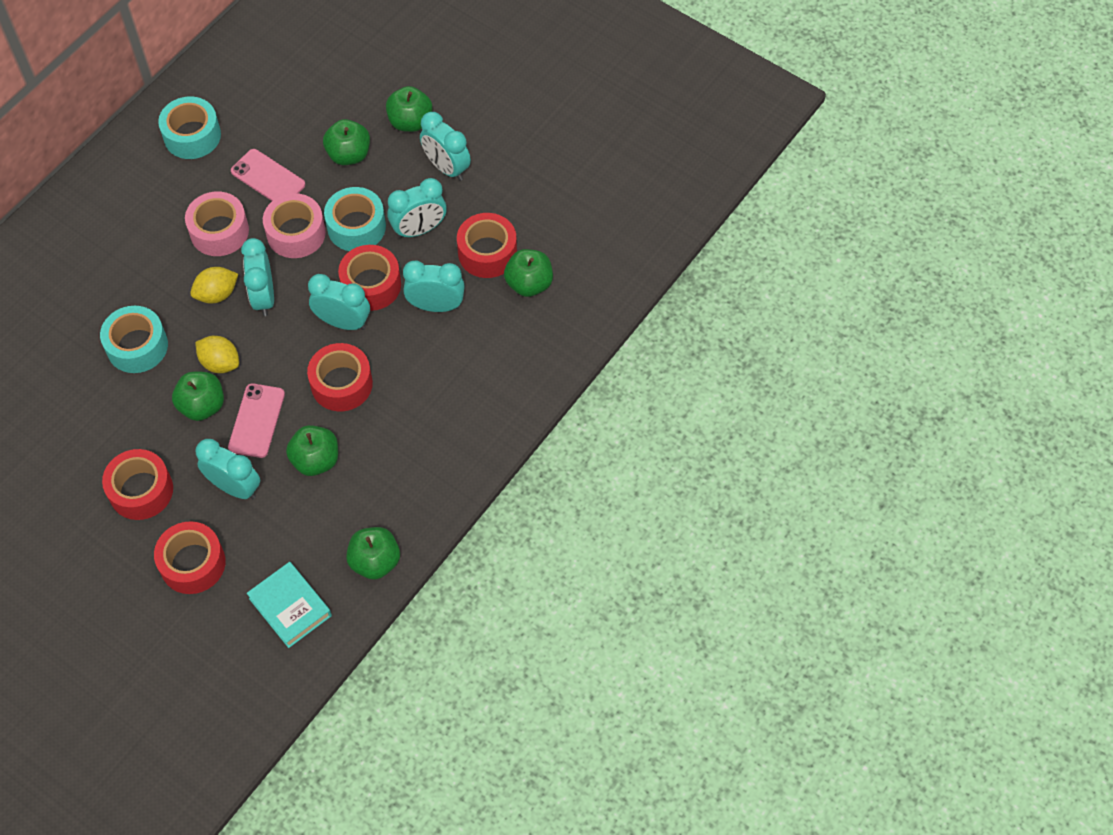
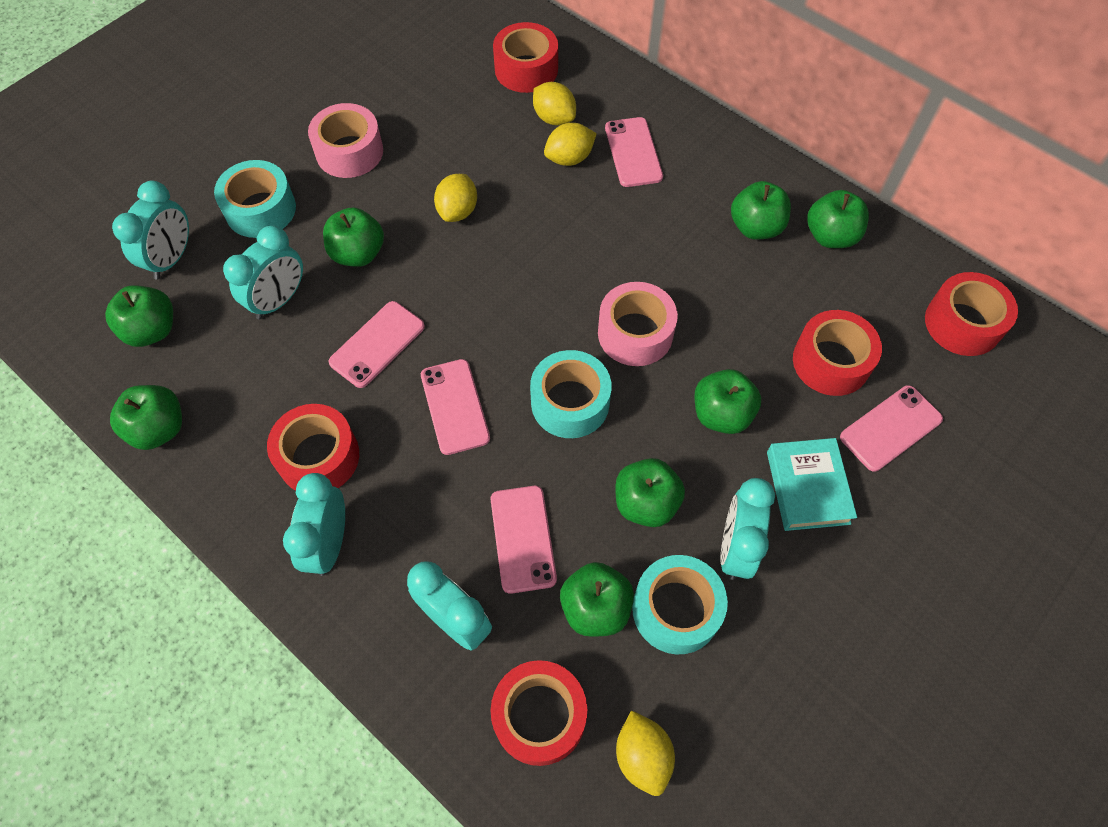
green apple: 6 -> 8
pink phone: 2 -> 5
turquoise clock: 6 -> 5
yellow lemon: 2 -> 4

